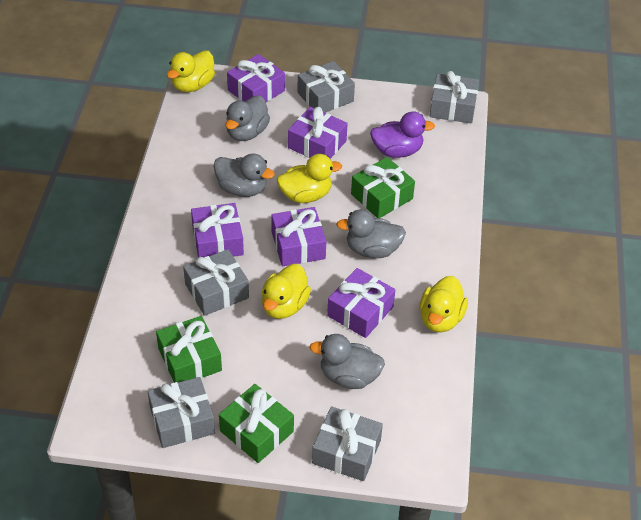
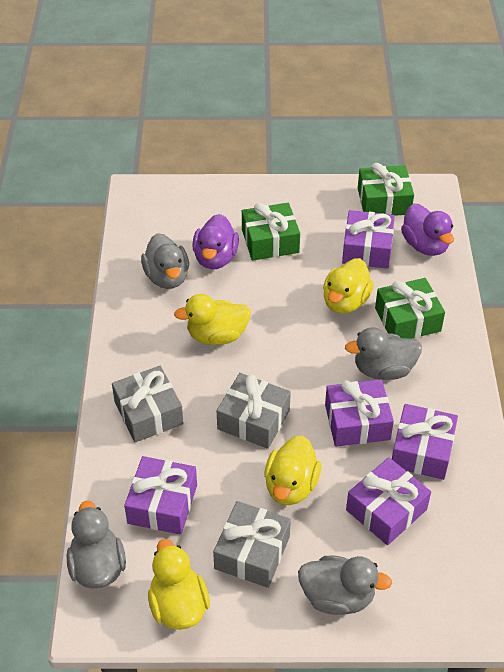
grey gift: 5 -> 3
purple duck: 1 -> 2

